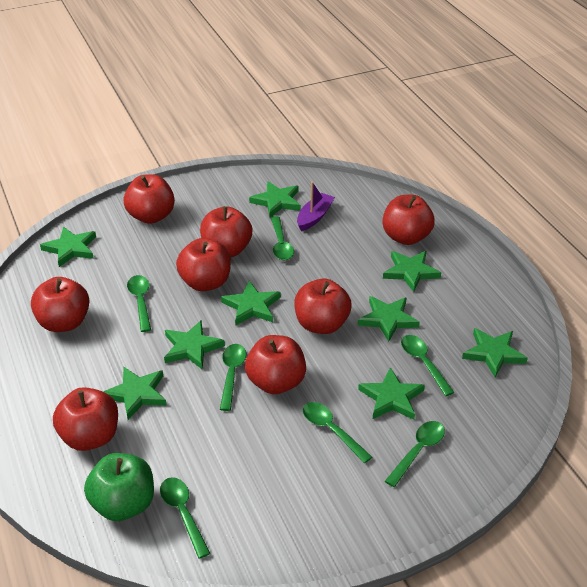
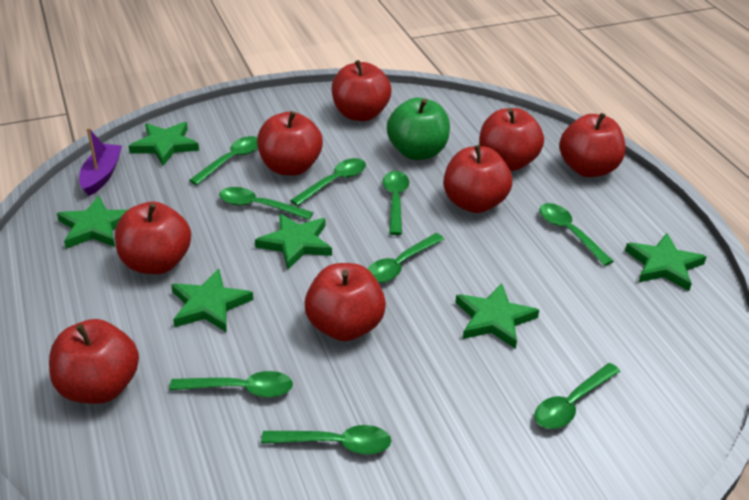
green spoon: 7 -> 9
green star: 9 -> 6

